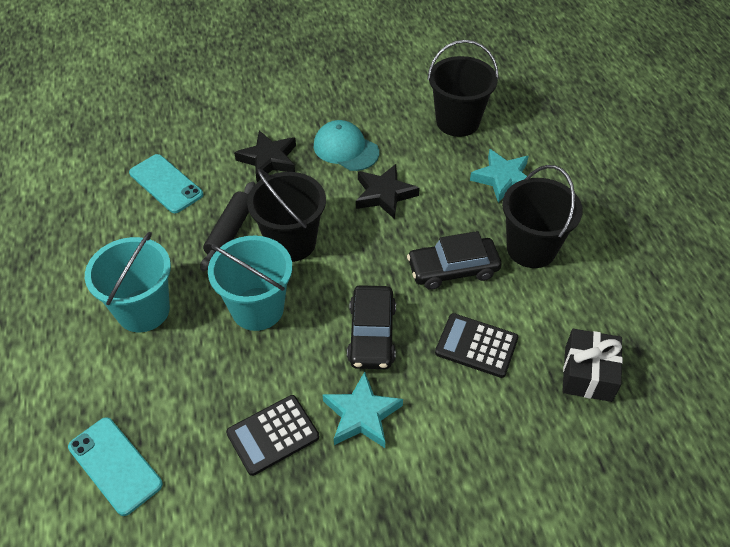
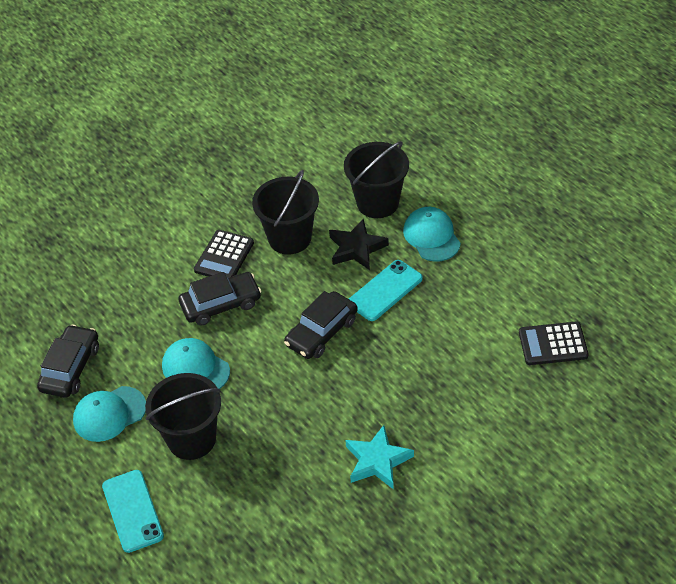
black car: 2 -> 3
black gift: 1 -> 0
black rolling pin: 1 -> 0
black star: 2 -> 1
turquoise bucket: 2 -> 0
turquoise cap: 1 -> 3
turquoise star: 2 -> 1

